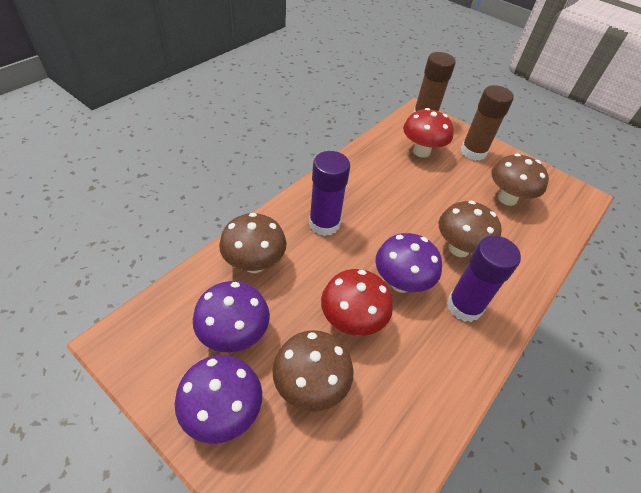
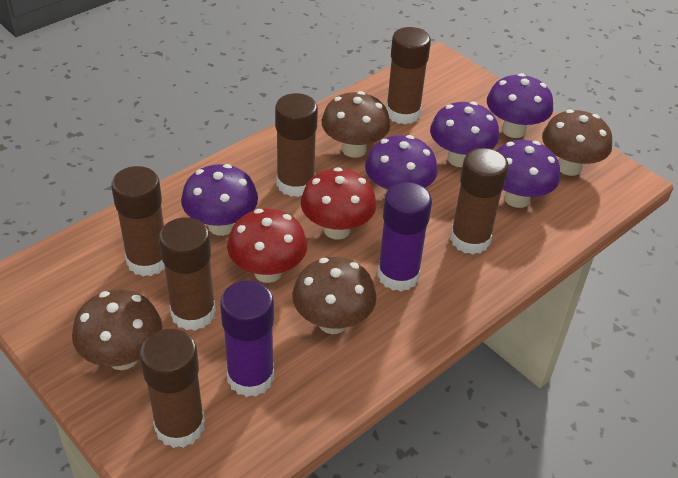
brown glue stick: 2 -> 6
purple mushroom: 3 -> 5

